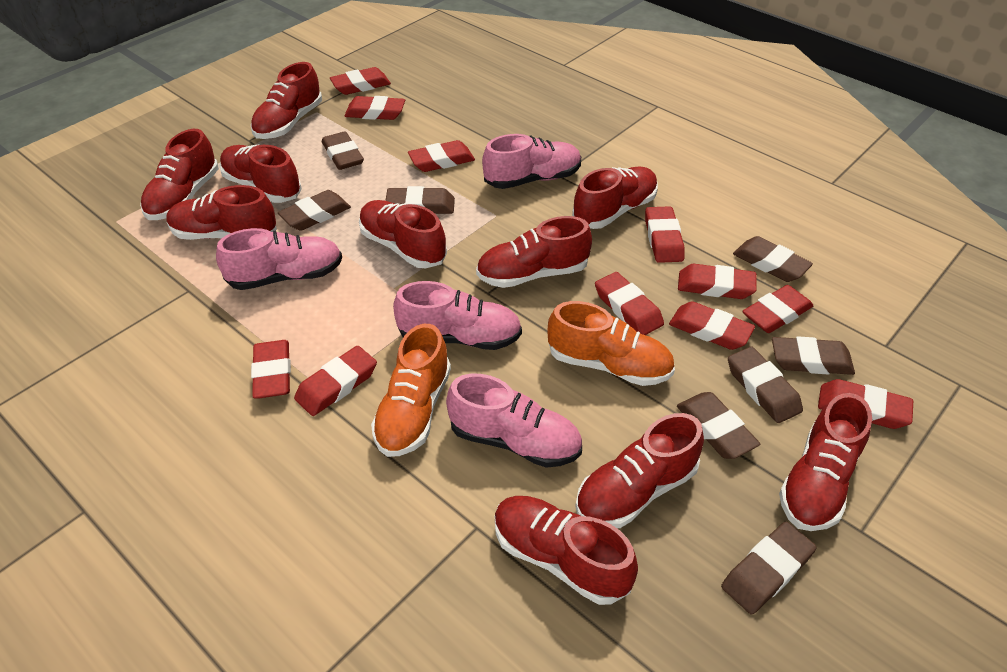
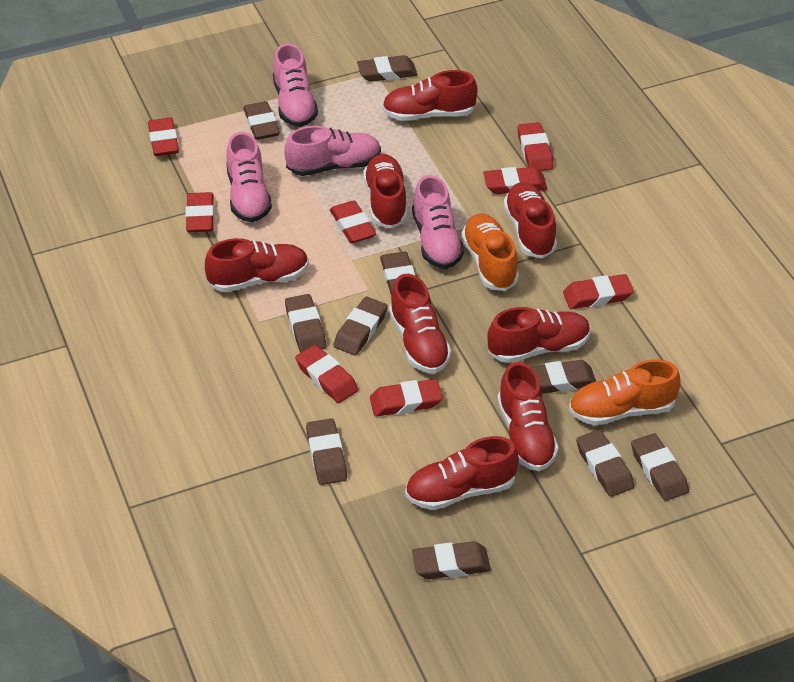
brown eraser: 8 -> 10
red eraser: 11 -> 8
red shoe: 10 -> 8

